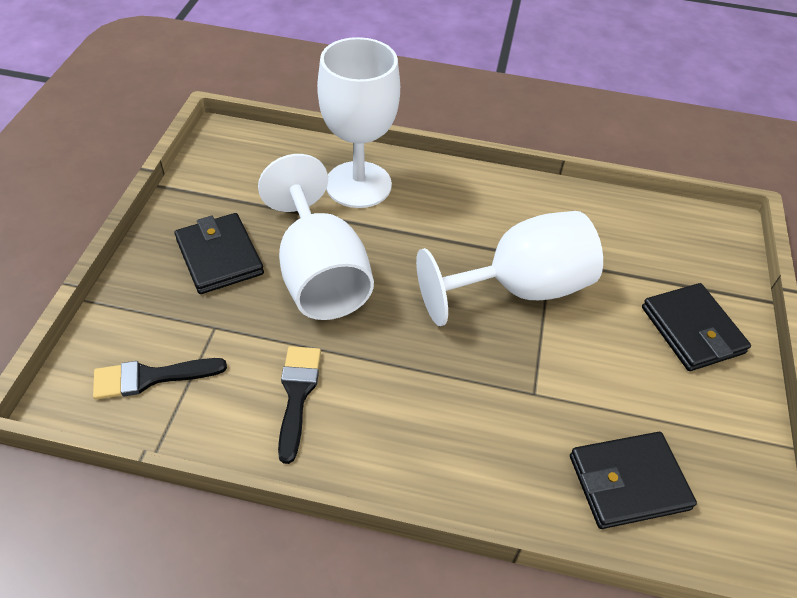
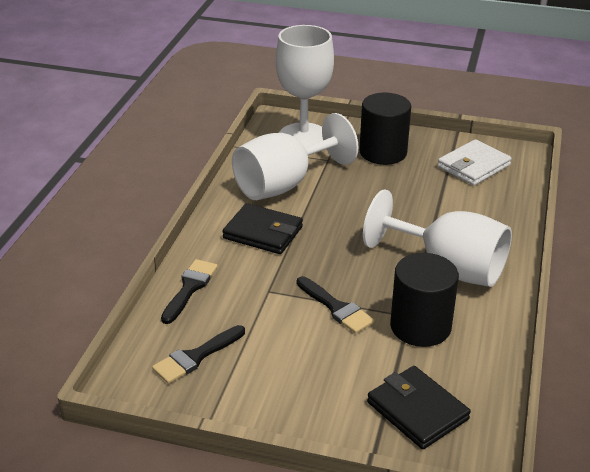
black brush: 2 -> 3
black cylinder: 0 -> 2
black wallet: 3 -> 2
white wallet: 0 -> 1

